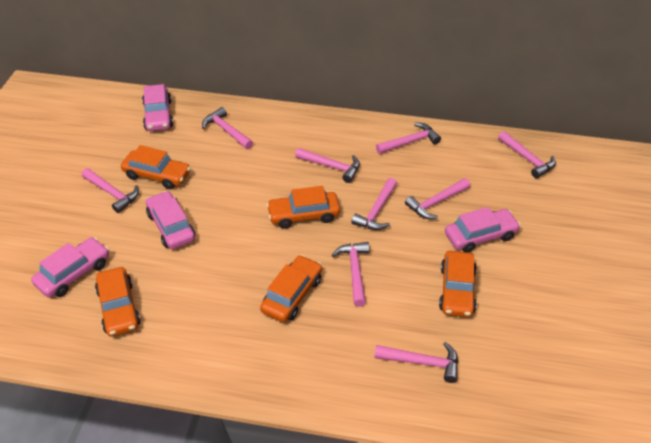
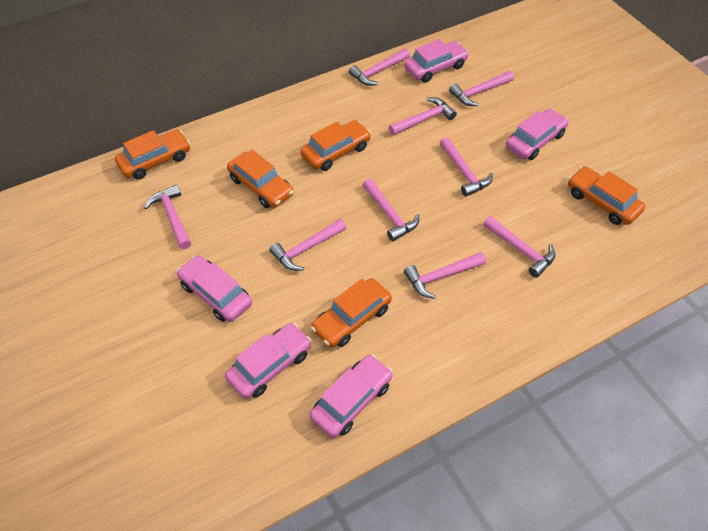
pink car: 4 -> 5

